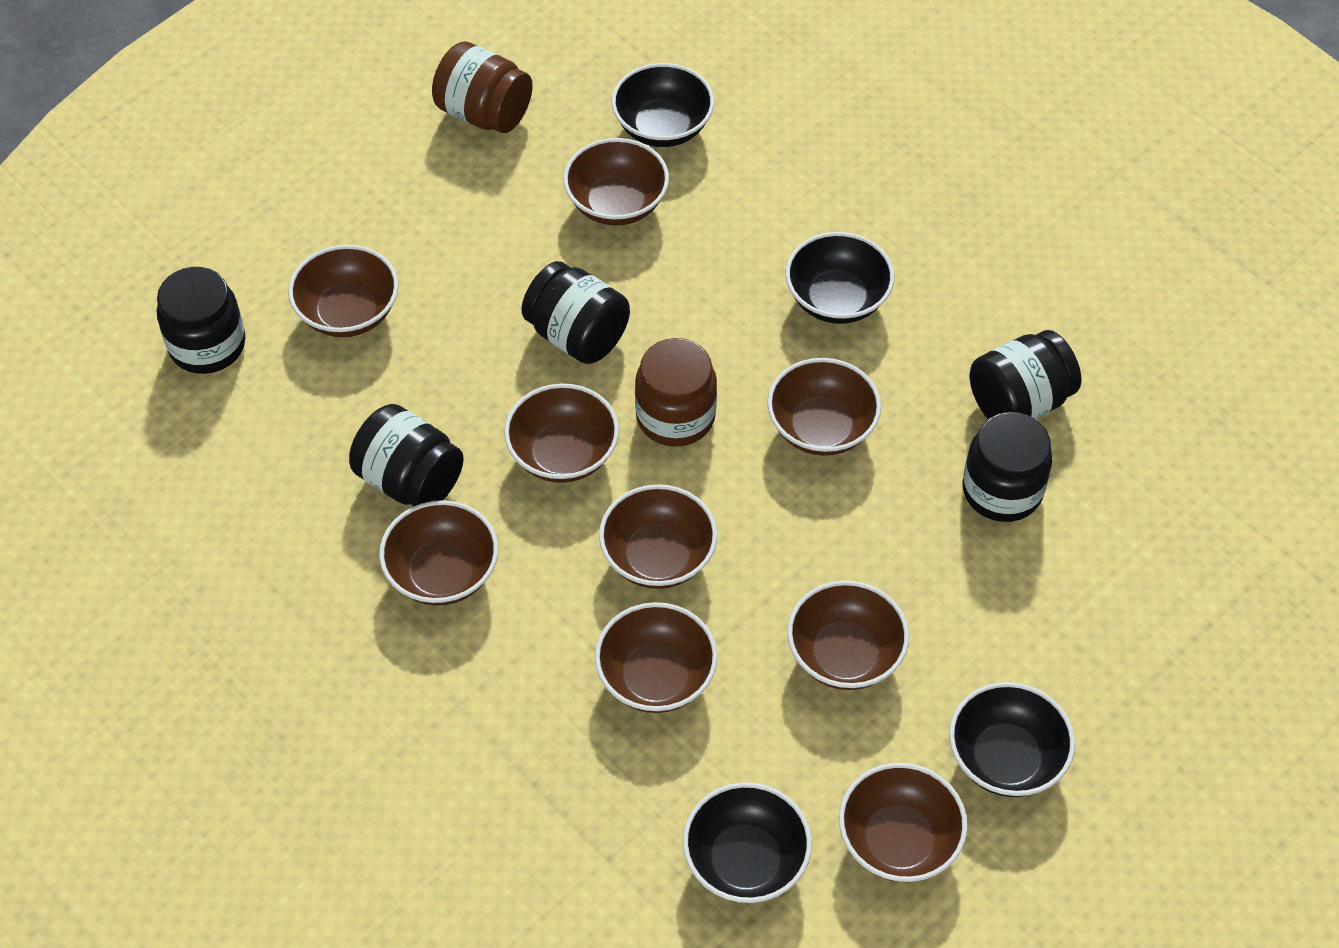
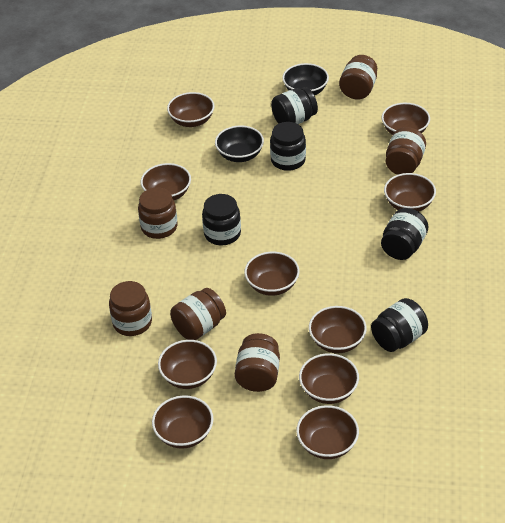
black bowl: 4 -> 2
brown bowl: 9 -> 10
brown jar: 2 -> 6

